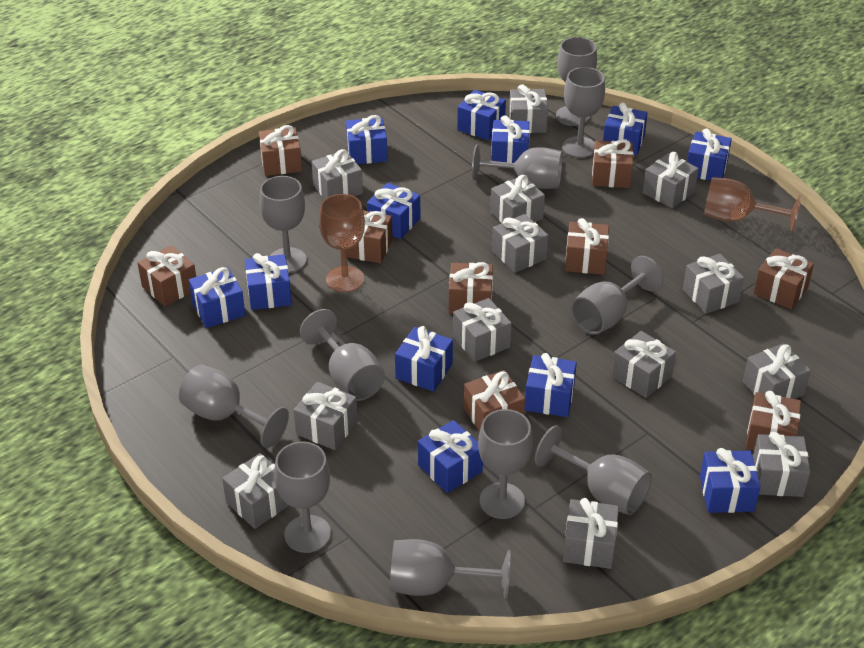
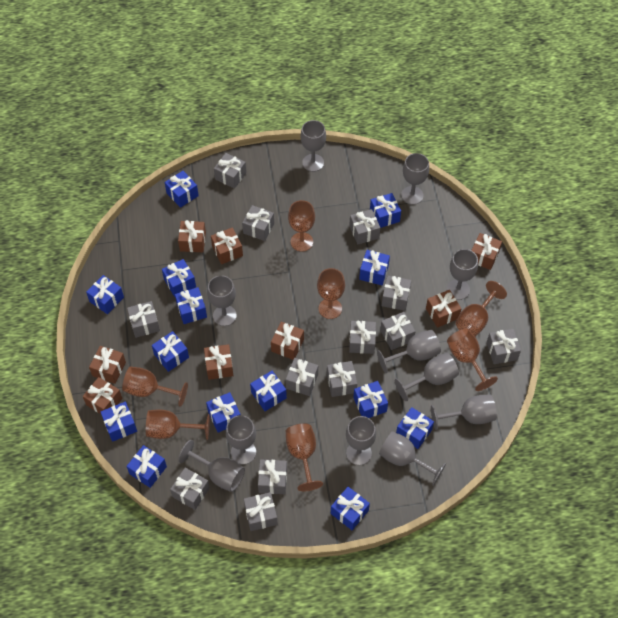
blue gift: 12 -> 14
brown gift: 9 -> 8
brown goblet: 2 -> 7

